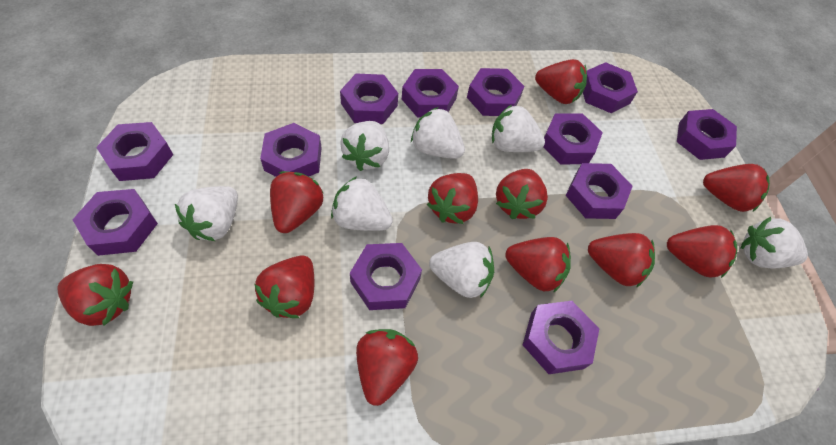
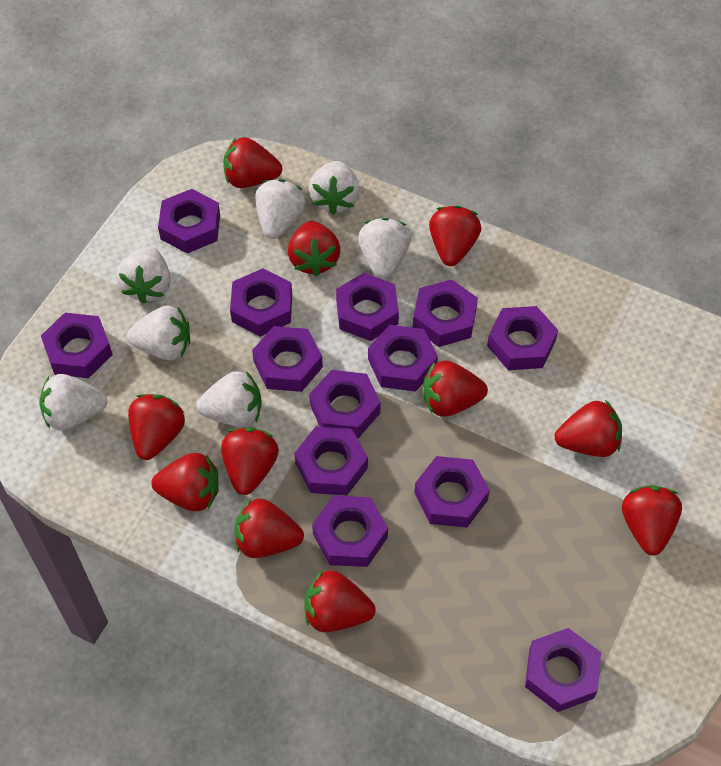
purple nut: 12 -> 13

